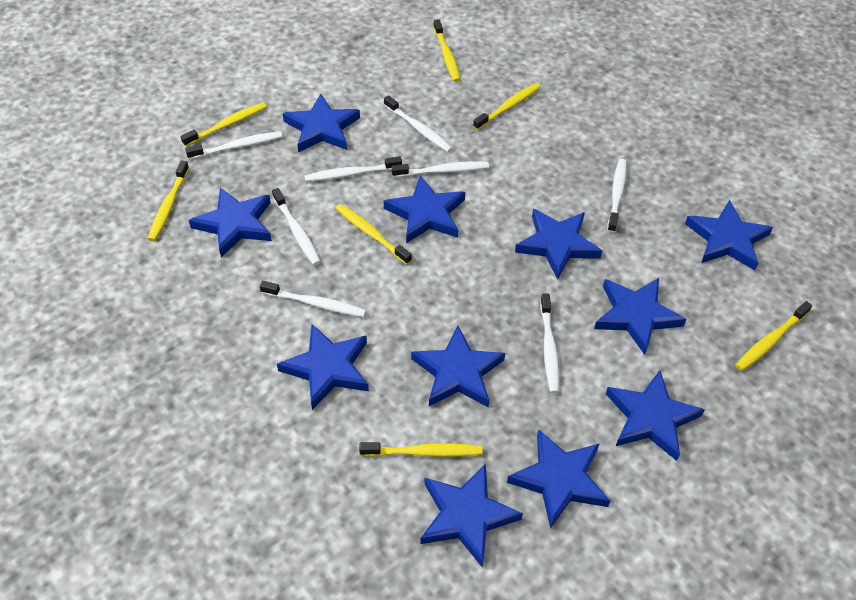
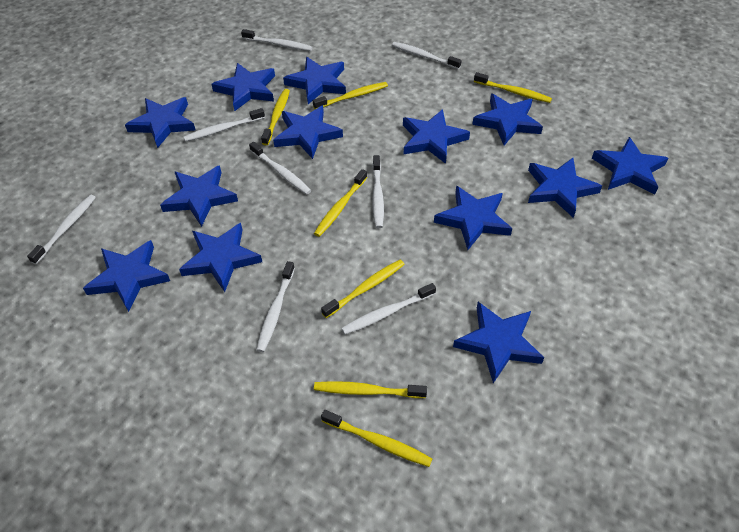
blue star: 11 -> 13

